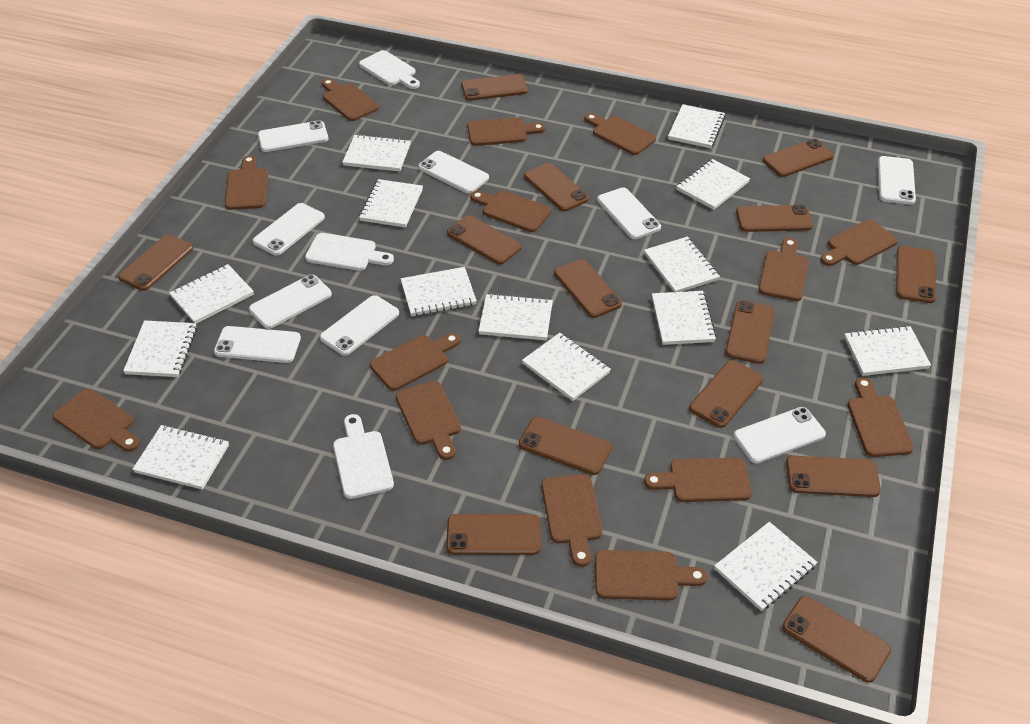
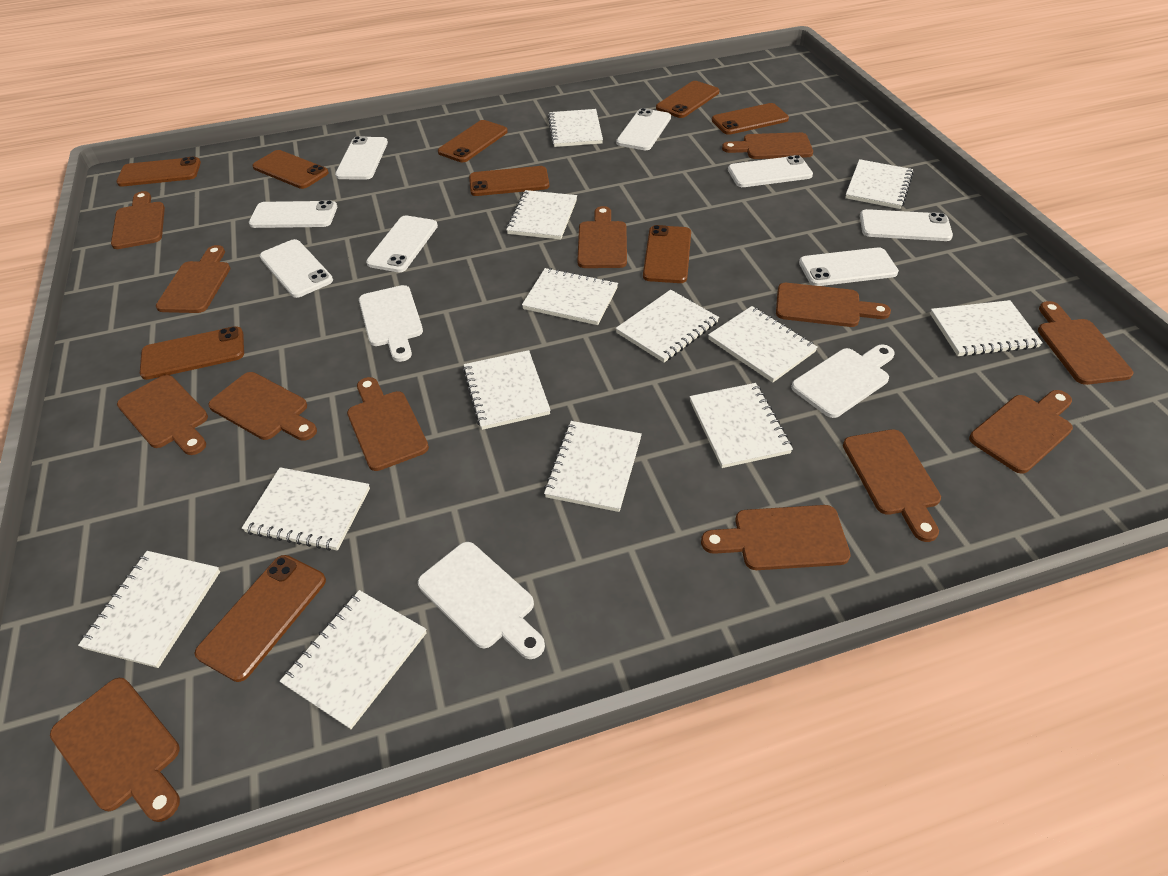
brown cutting board: 14 -> 13
brown phone: 14 -> 9
white notebook: 14 -> 13
white phone: 9 -> 8

